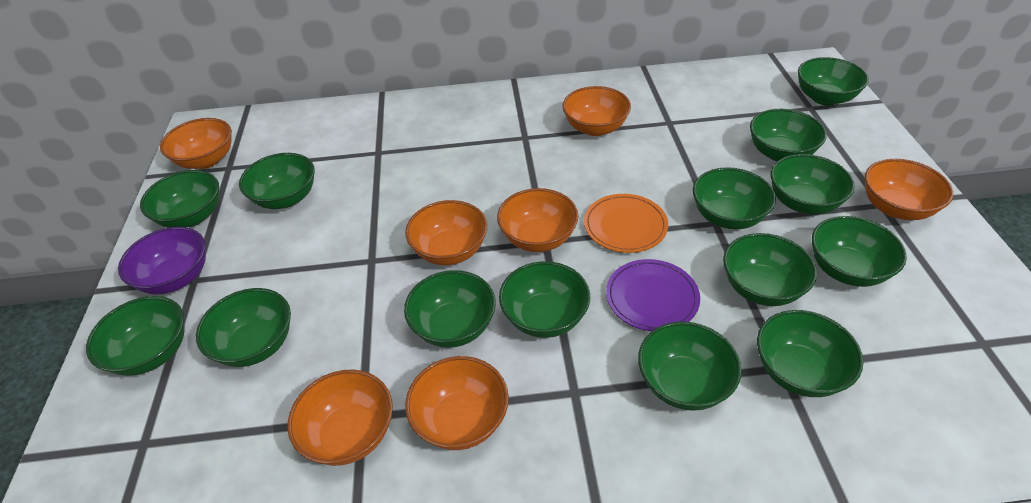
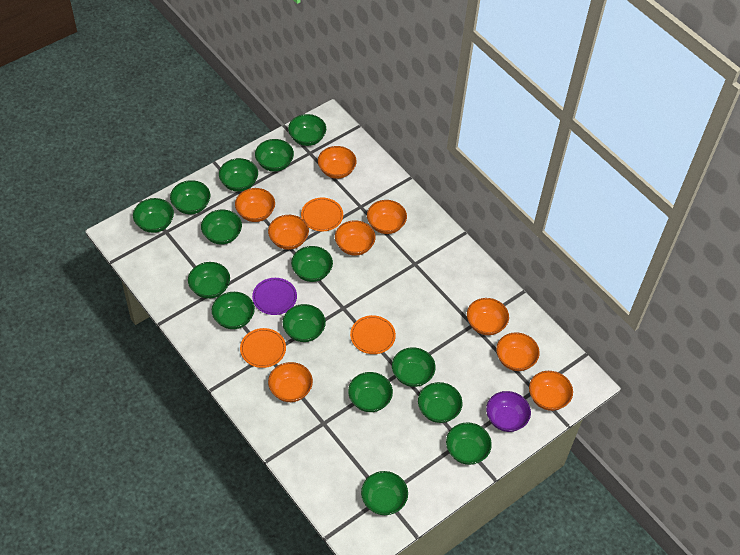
green bowl: 14 -> 15
orange bowl: 7 -> 9
orange plate: 1 -> 3

